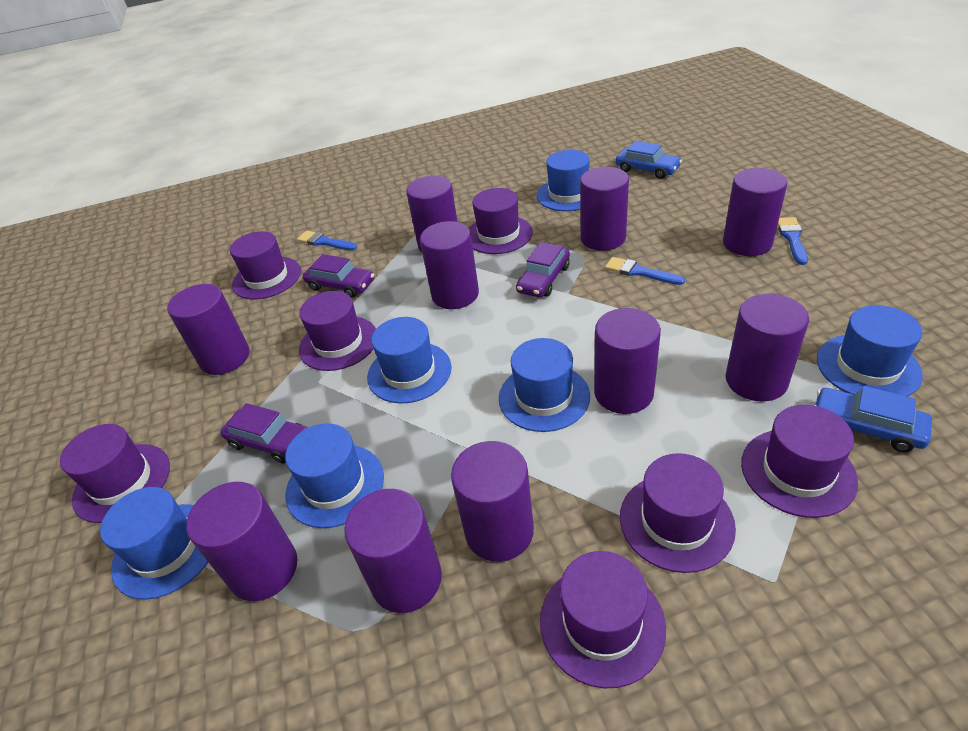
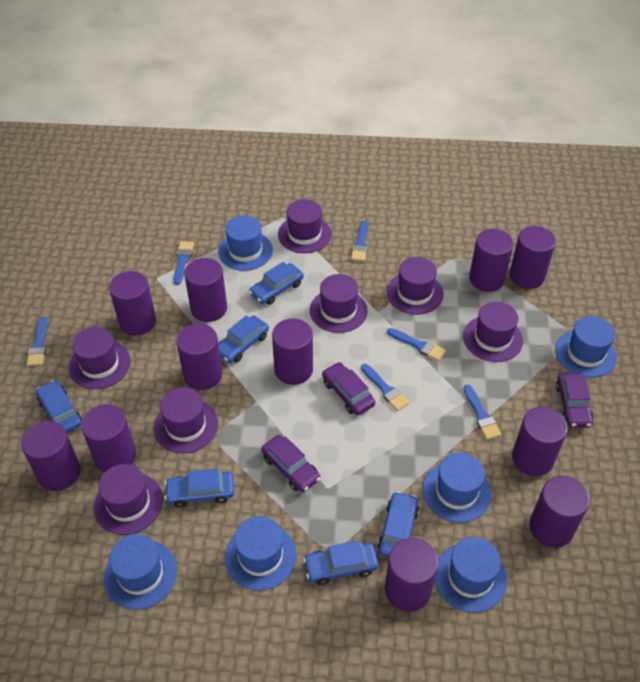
blue brush: 3 -> 6
blue car: 2 -> 6
purple cylinder: 10 -> 11

